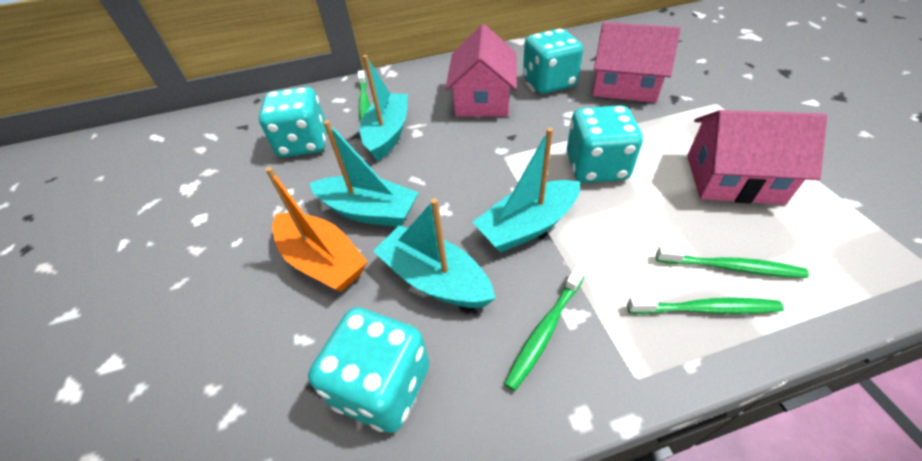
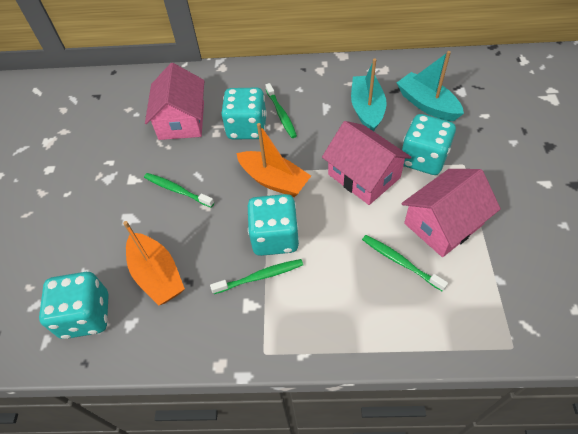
orange boat: 1 -> 2
turquoise boat: 4 -> 2

